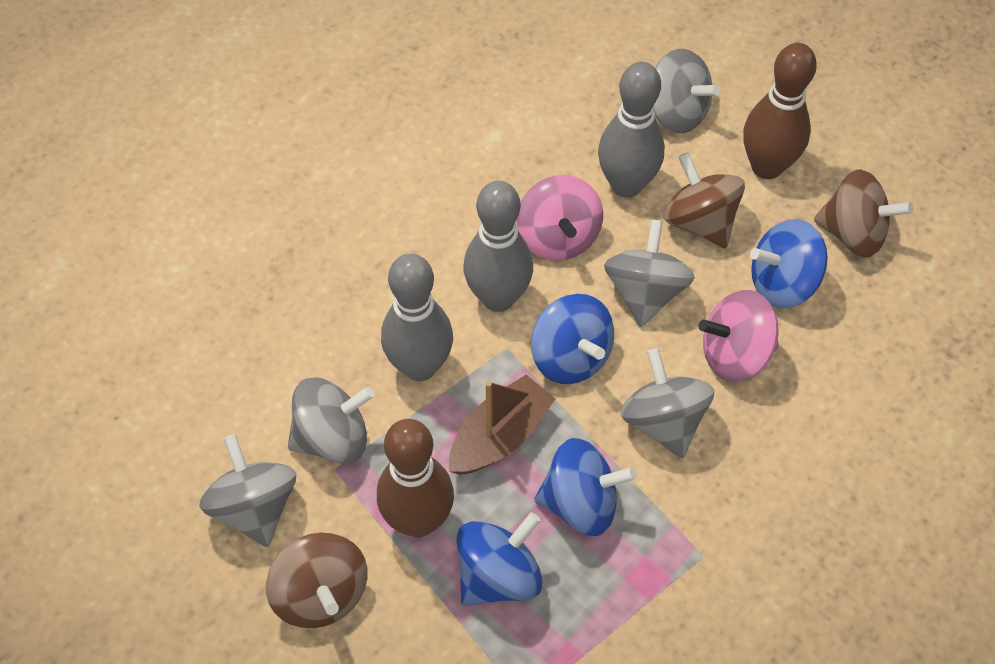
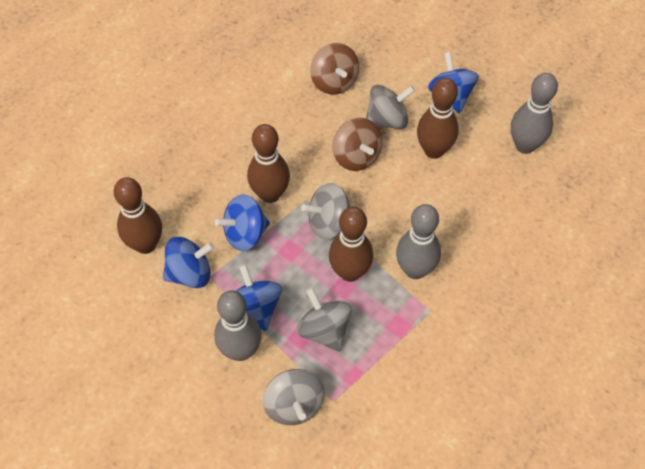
brown boat: 1 -> 0
brown bowling pin: 2 -> 4
brown spinning top: 3 -> 2
grey spinning top: 5 -> 4
pink spinning top: 2 -> 0

